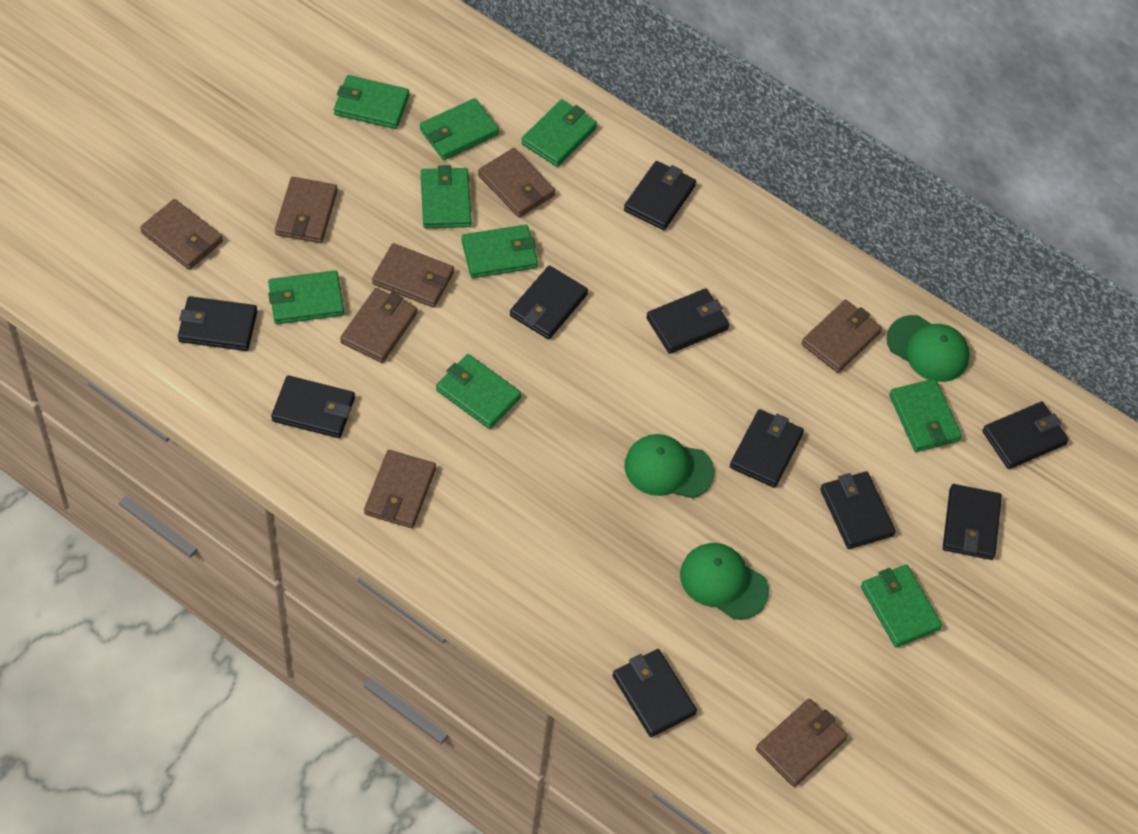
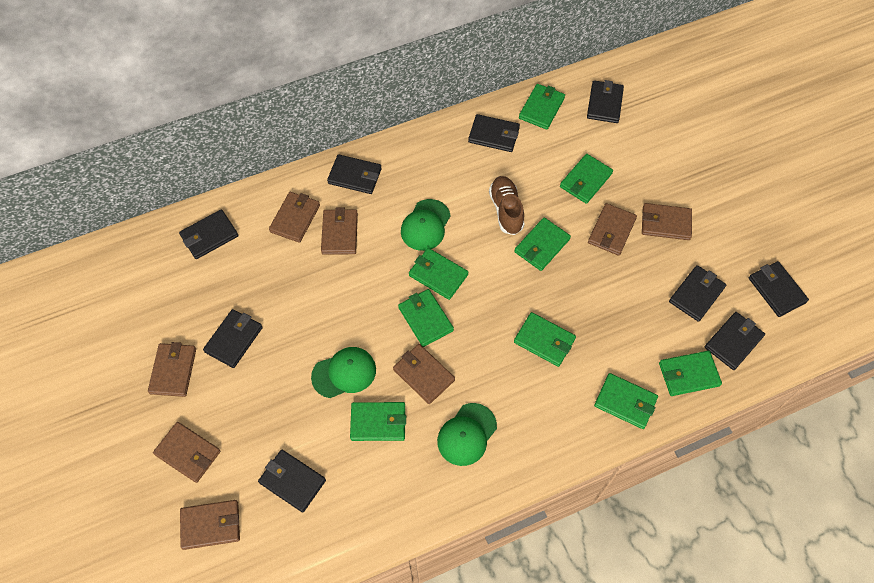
black wallet: 10 -> 9
brown shoe: 0 -> 1

